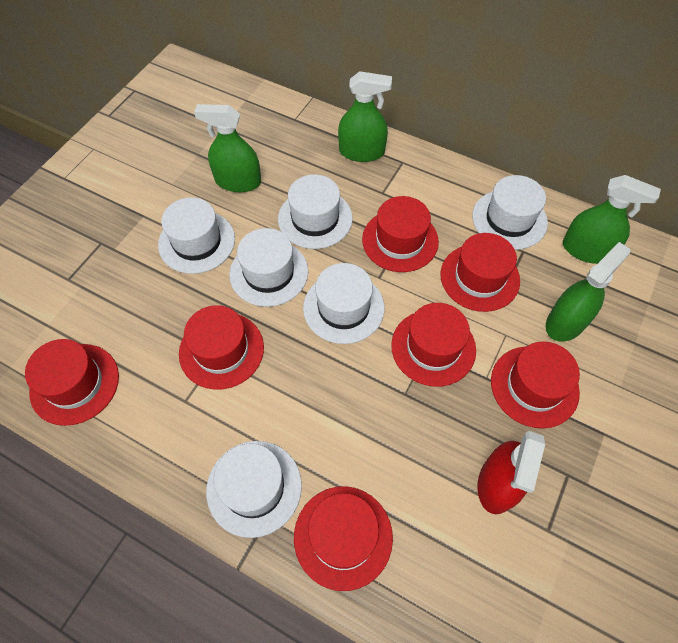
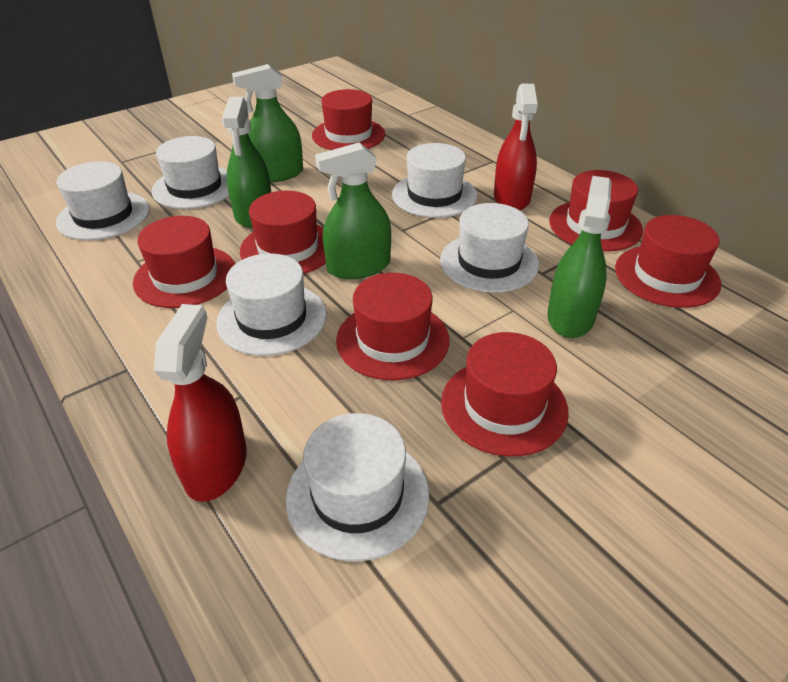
red spray bottle: 1 -> 2

